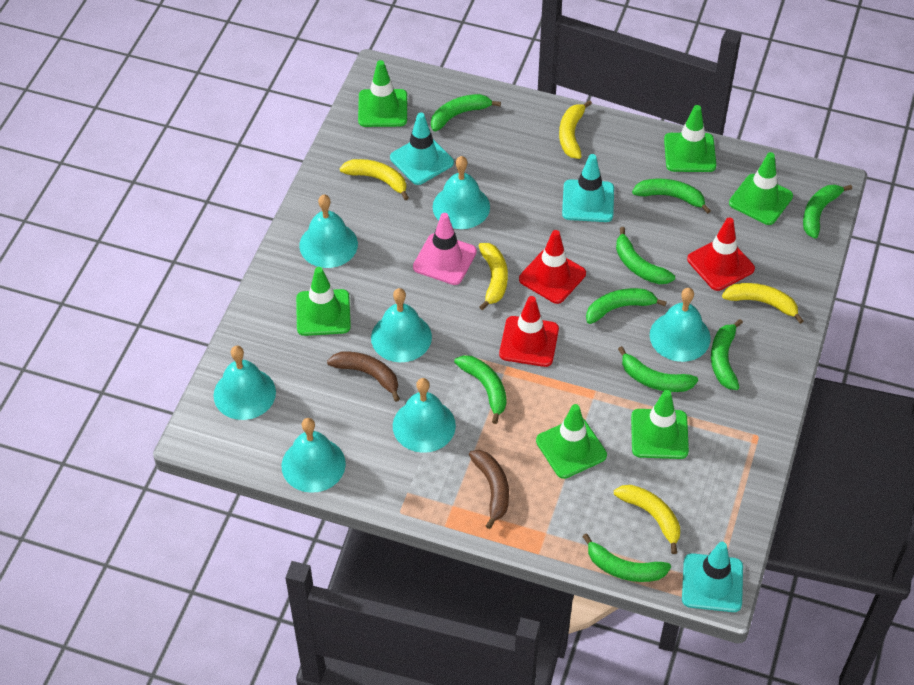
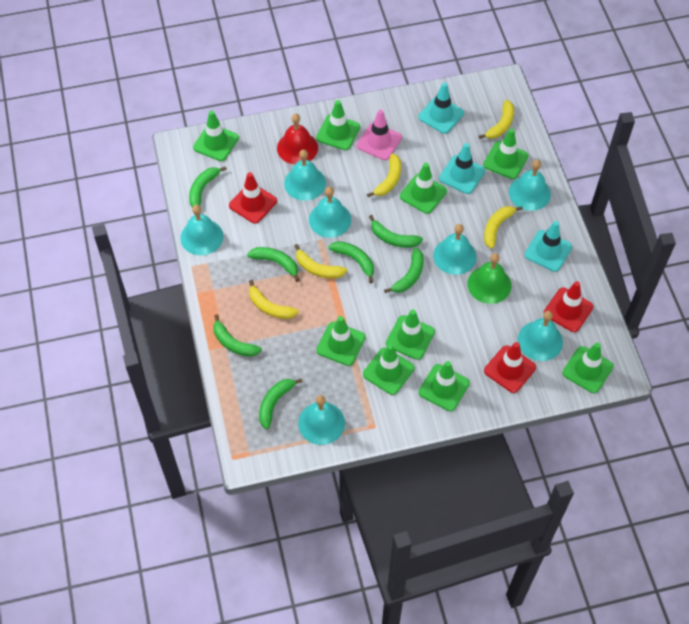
brown banana: 2 -> 0
green banana: 9 -> 7
green bell: 0 -> 1
green traffic cone: 6 -> 9
red bell: 0 -> 1

